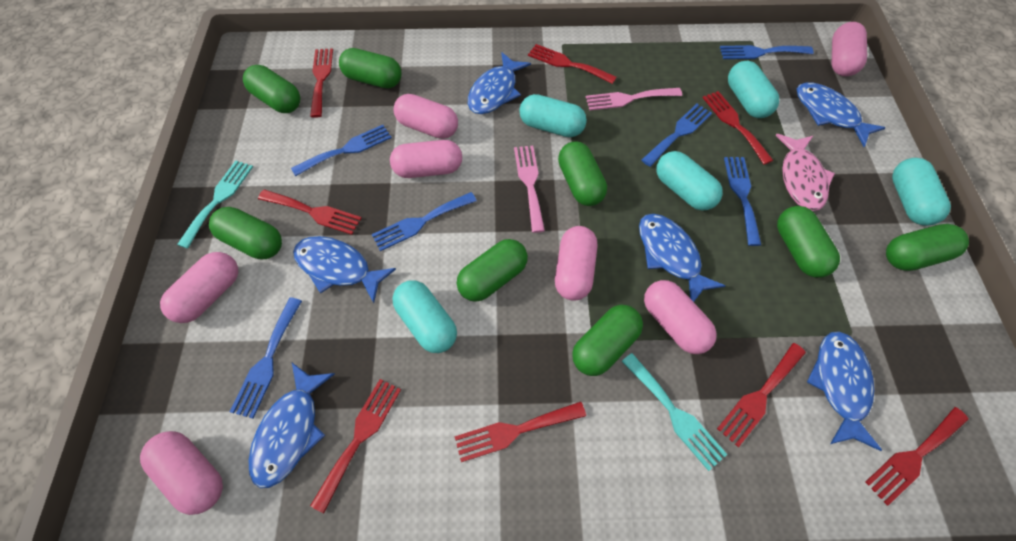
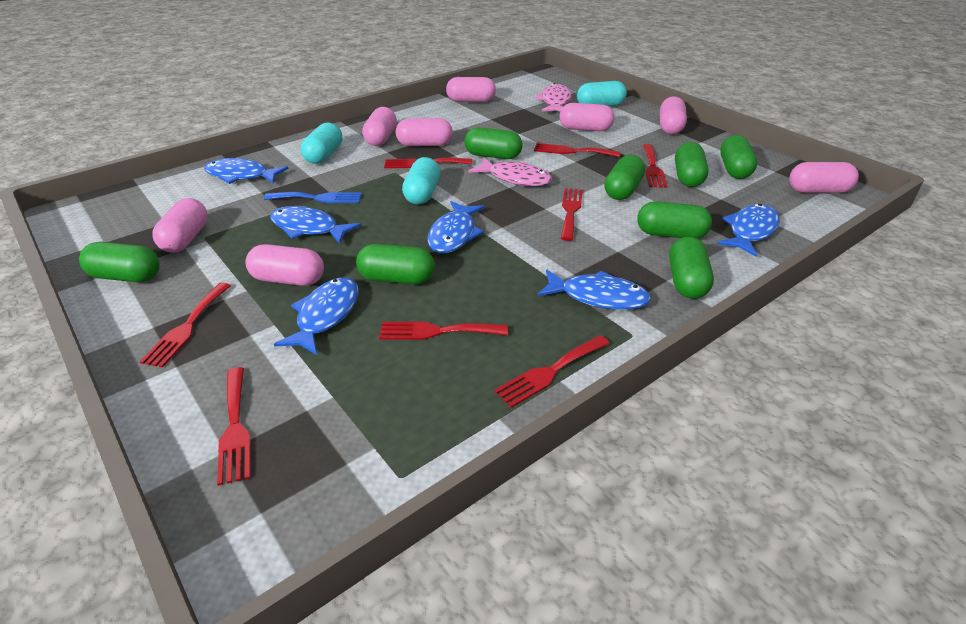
blue fork: 6 -> 1
pink capsule: 7 -> 8
pink fish: 1 -> 2
pink fork: 2 -> 0
turquoise capsule: 5 -> 3
turquoise fork: 2 -> 0

